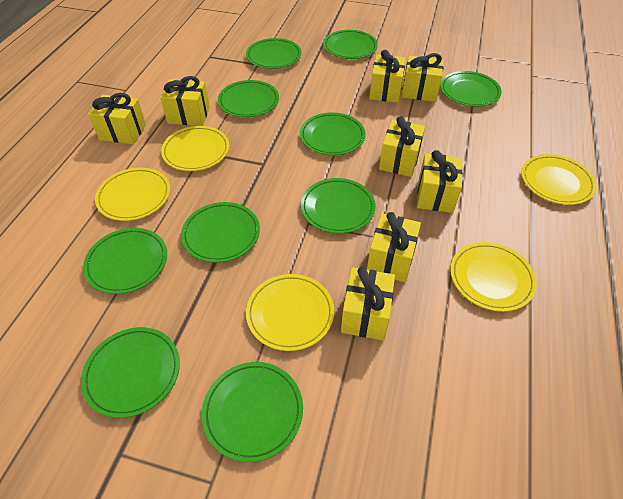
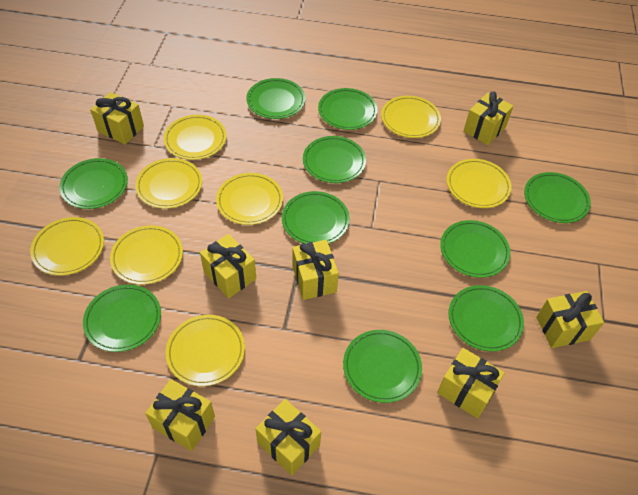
yellow plate: 5 -> 8

